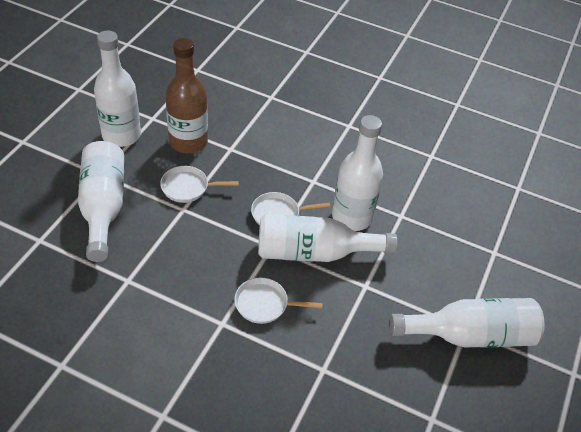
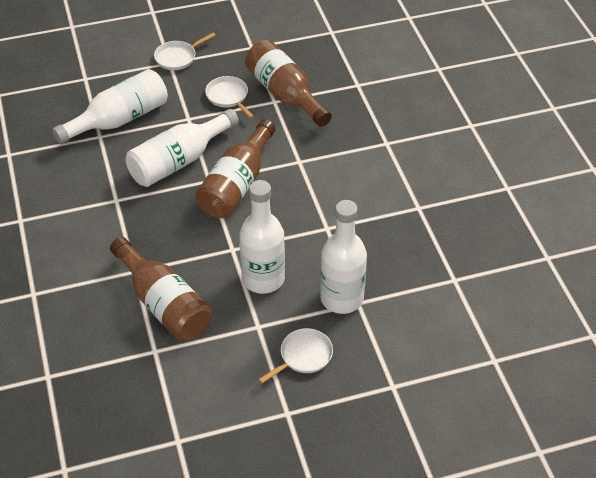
brown bottle: 1 -> 3
white bottle: 5 -> 4

